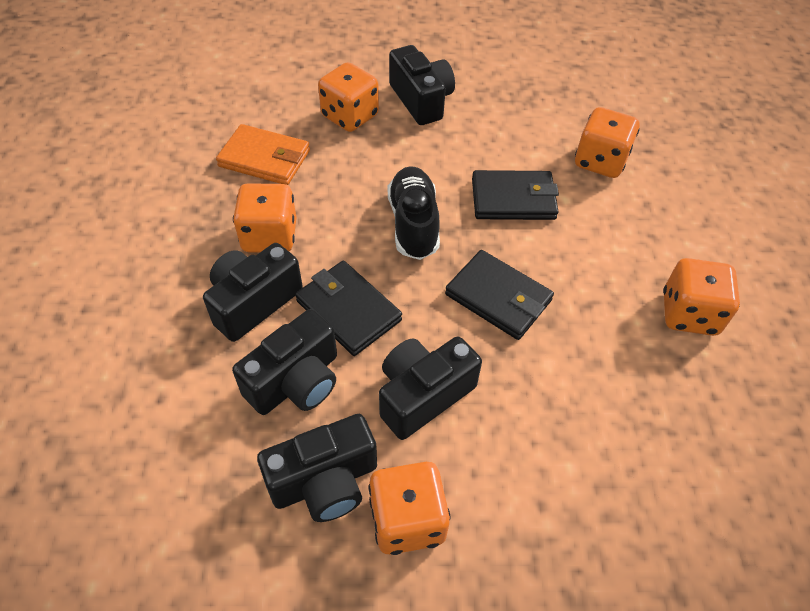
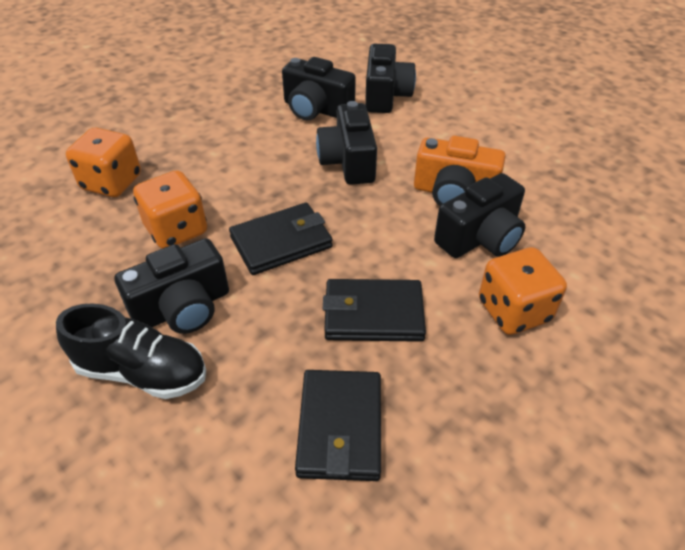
orange camera: 0 -> 1
orange dice: 5 -> 3
orange wallet: 1 -> 0

